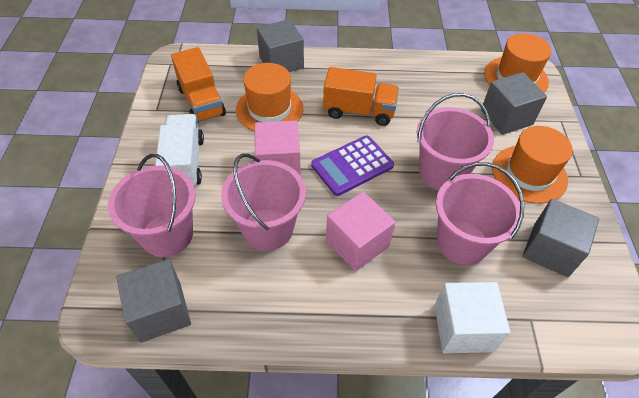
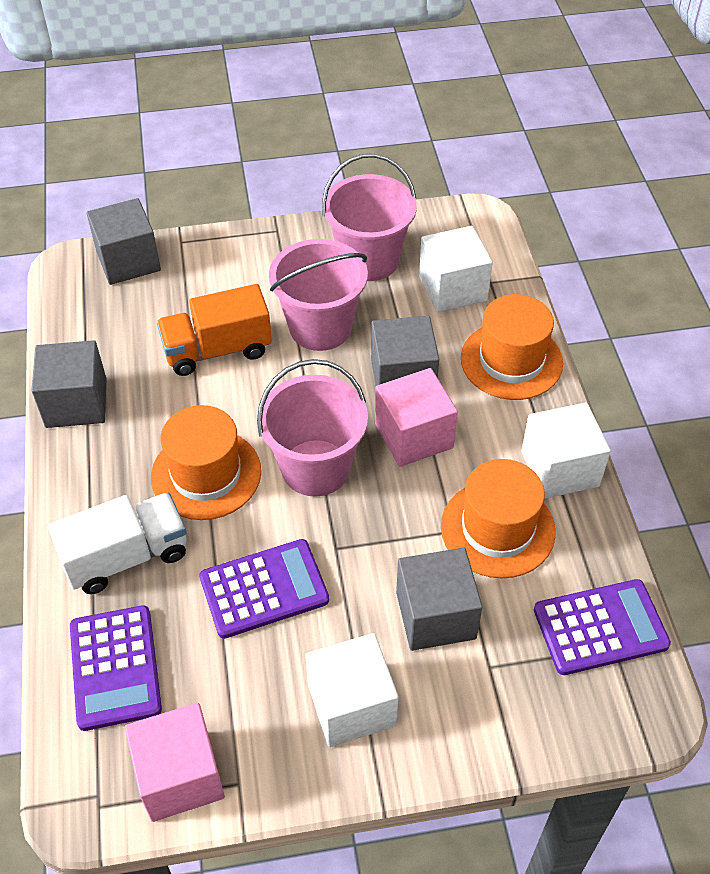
orange truck: 2 -> 1
pink bucket: 4 -> 3
purple calculator: 1 -> 3
white cube: 1 -> 3

